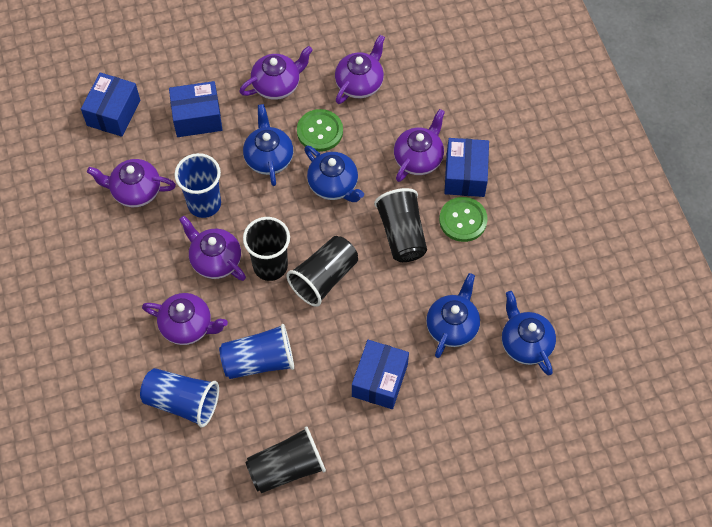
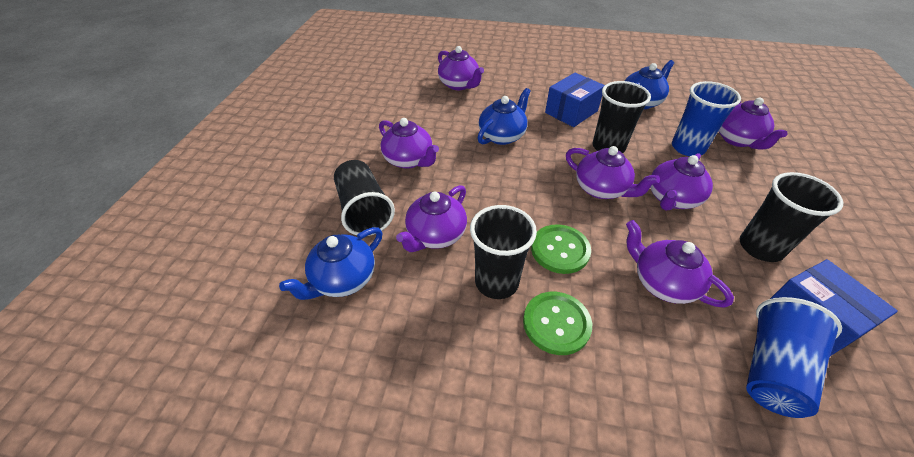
blue box: 4 -> 2
blue cup: 3 -> 2
blue teapot: 4 -> 3
purple teapot: 6 -> 7

